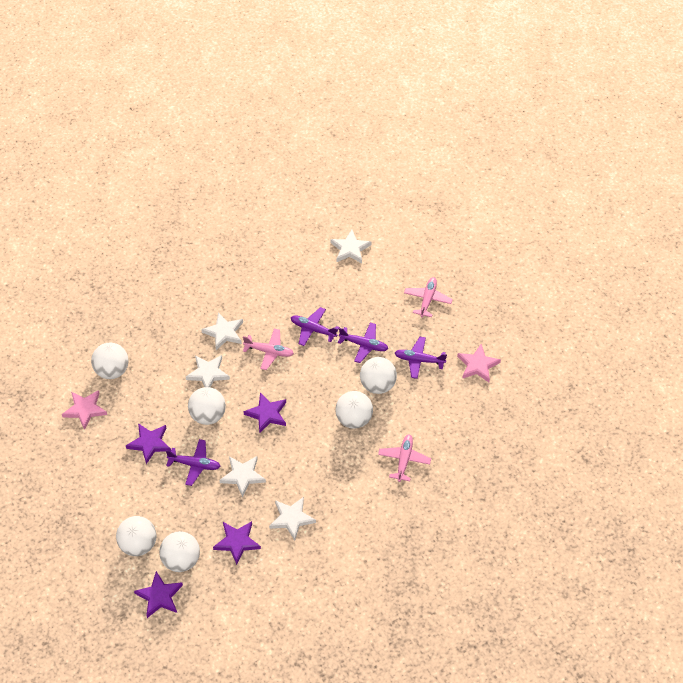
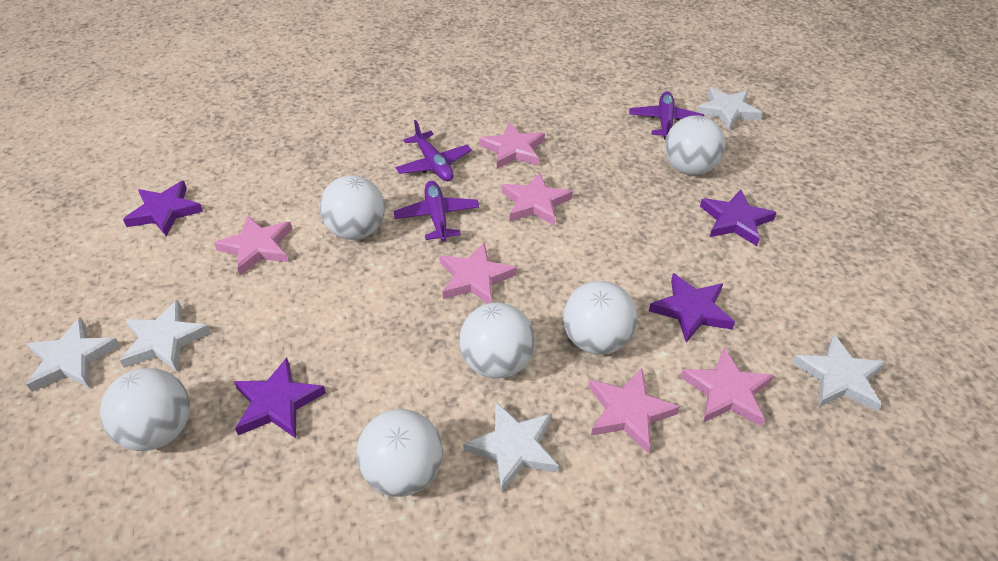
pink plane: 3 -> 0
pink star: 2 -> 6
purple plane: 4 -> 3

